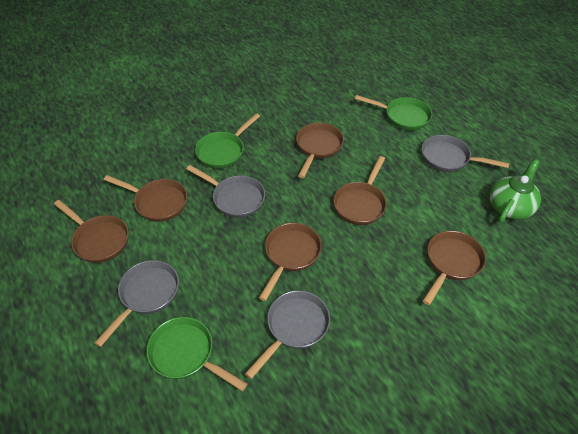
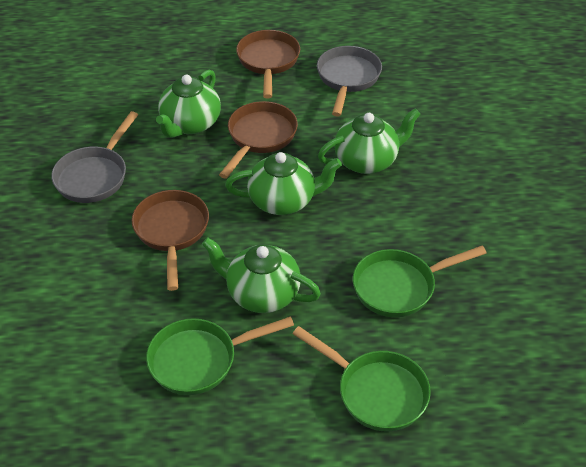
brown pan: 6 -> 3
green teapot: 1 -> 4
grey pan: 4 -> 2

